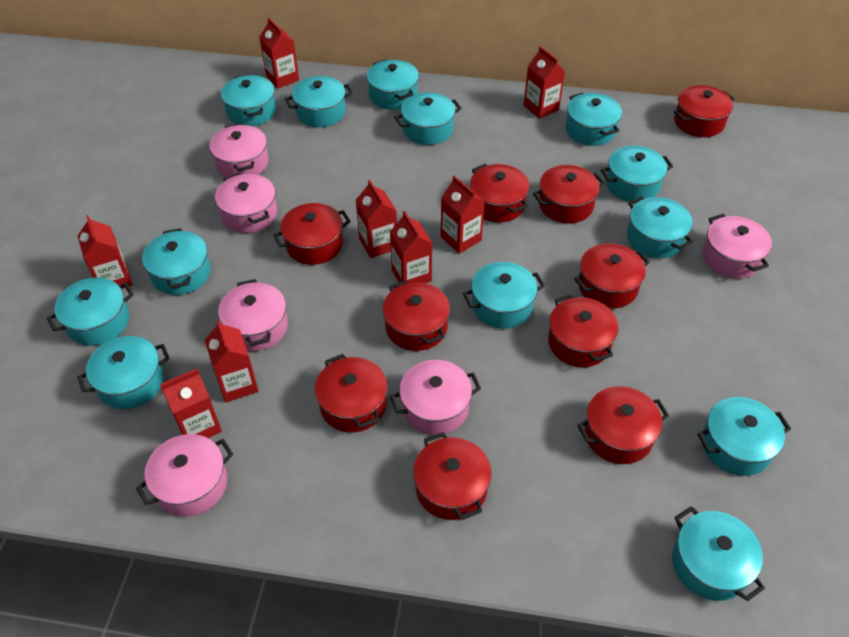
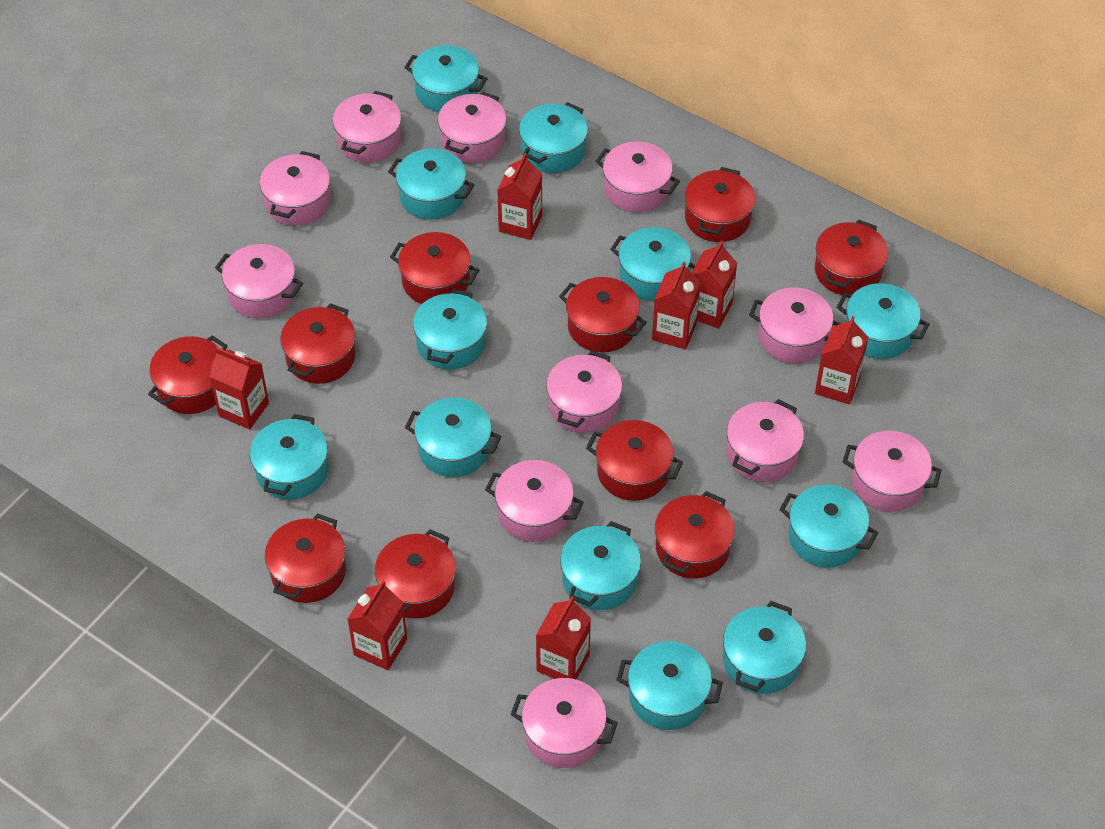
pink pot: 6 -> 11
red carton: 8 -> 7
turquoise pot: 13 -> 12

